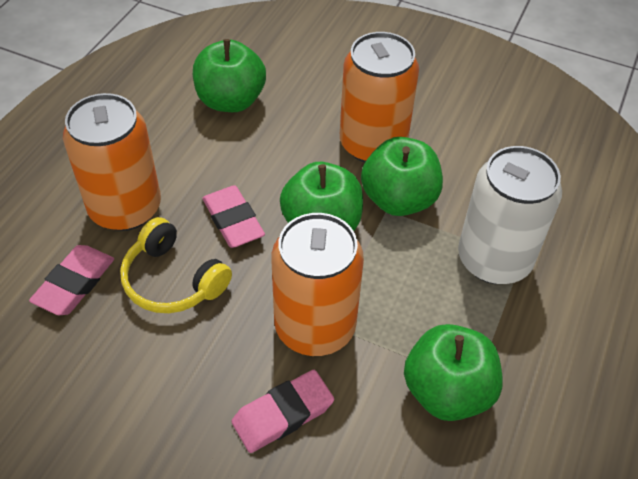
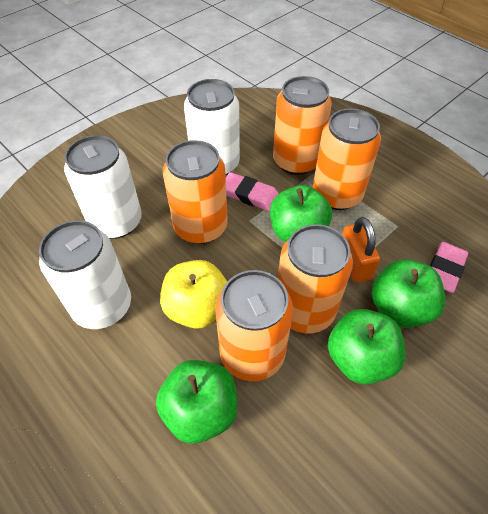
orange can: 3 -> 5
orange padlock: 0 -> 1
pink eraser: 3 -> 2
white can: 1 -> 3
yellow apple: 0 -> 1
yellow headphones: 1 -> 0

